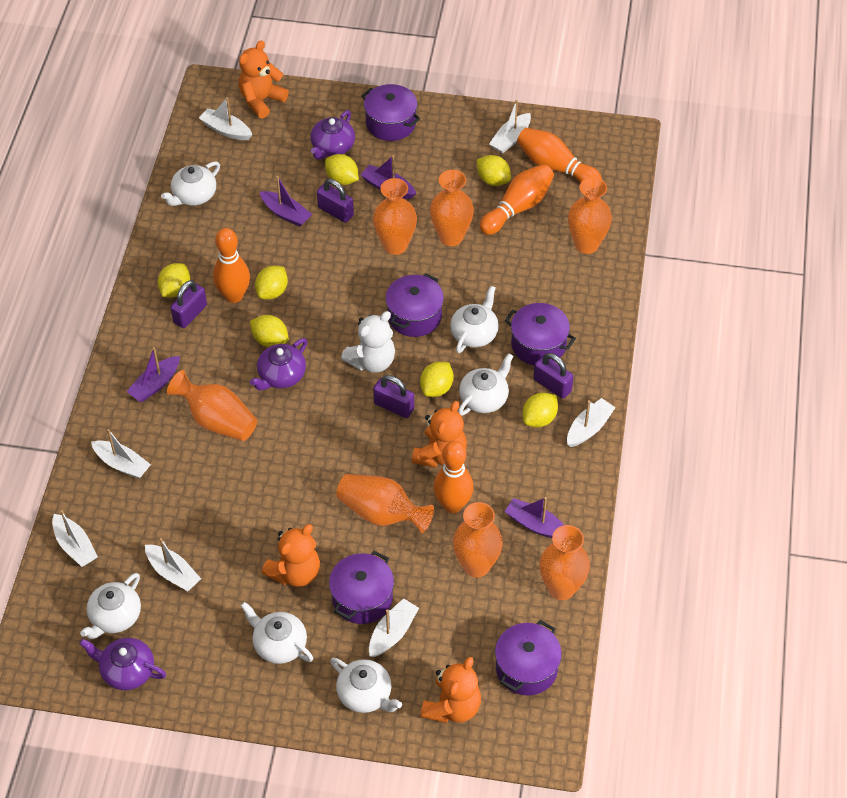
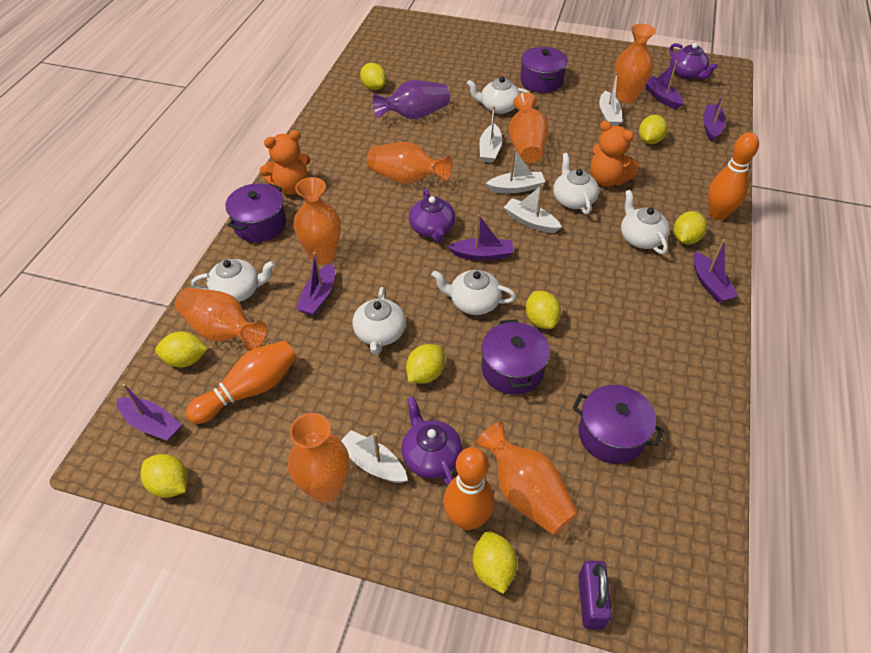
orange bowling pin: 4 -> 3
orange teddy bear: 4 -> 2
purple boat: 4 -> 6
purple padlock: 4 -> 1
purple pot: 5 -> 4
purple vase: 0 -> 1
white boat: 7 -> 5
white teddy bear: 1 -> 0
yellow lemon: 7 -> 8

